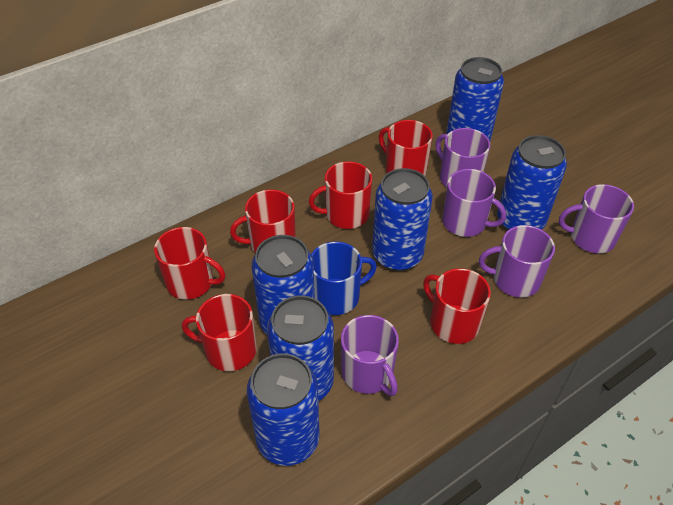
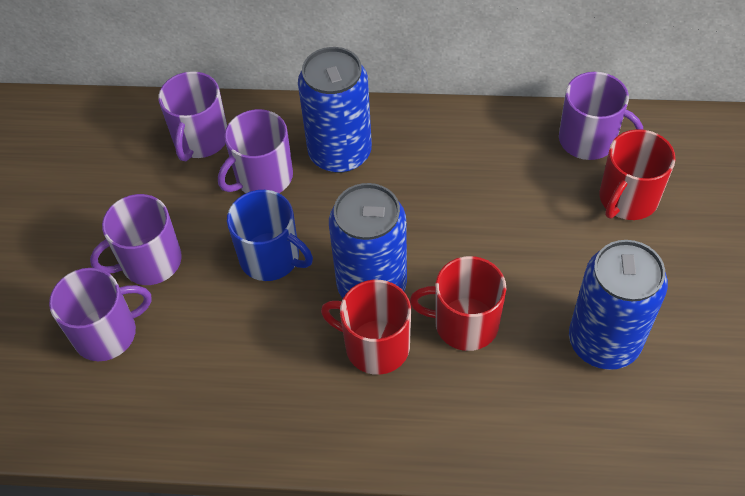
blue can: 6 -> 3
red mug: 6 -> 3

